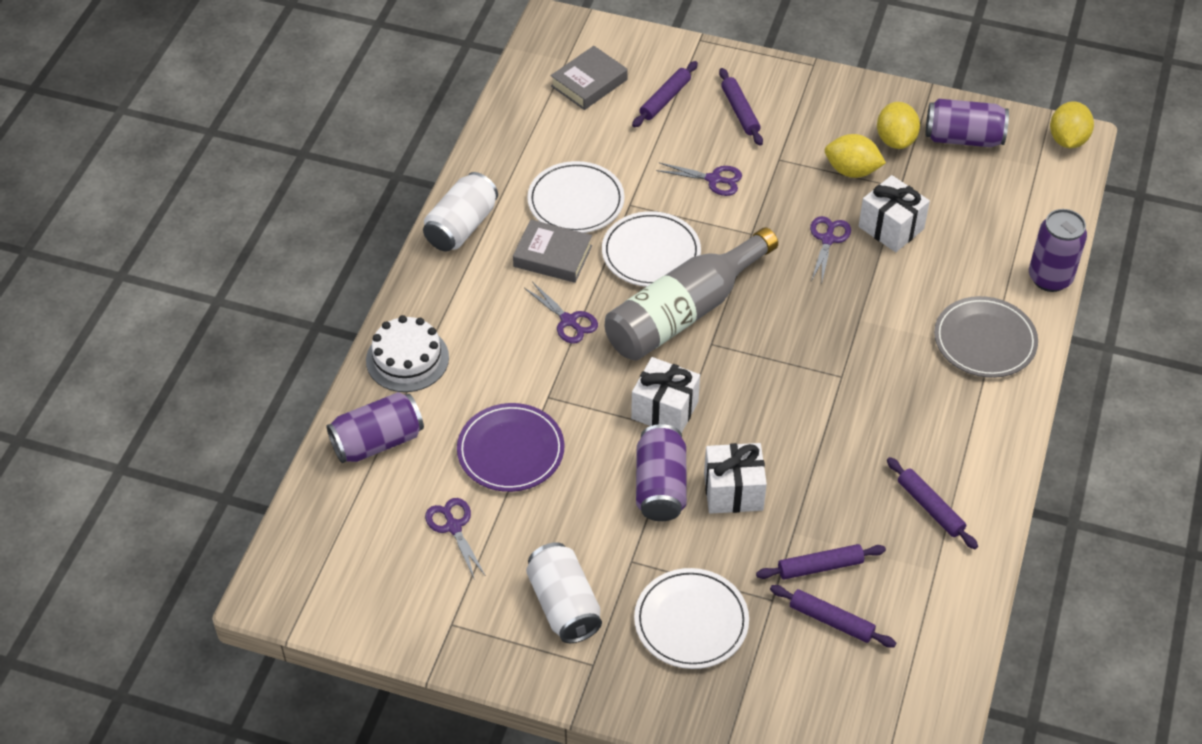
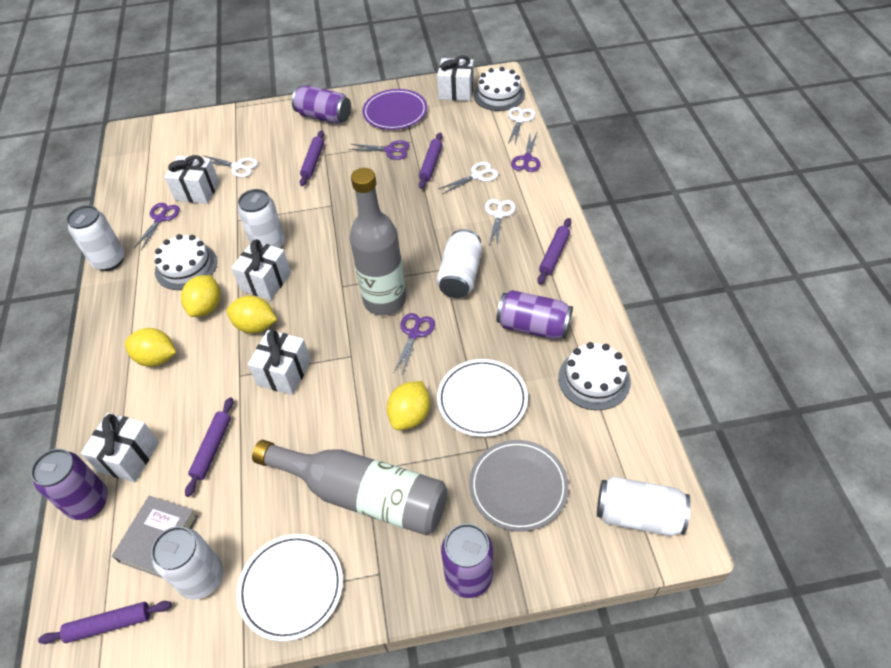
grey book: 2 -> 1
grey bottle: 1 -> 2
white cake: 1 -> 3
white can: 2 -> 5
white gift: 3 -> 5
white plate: 3 -> 2
white scissors: 0 -> 4
yellow lemon: 3 -> 4

